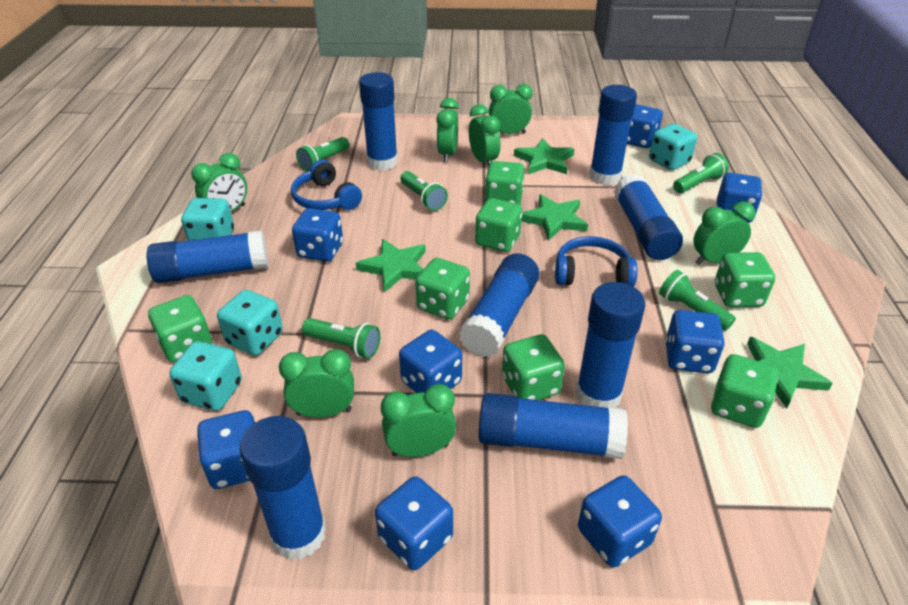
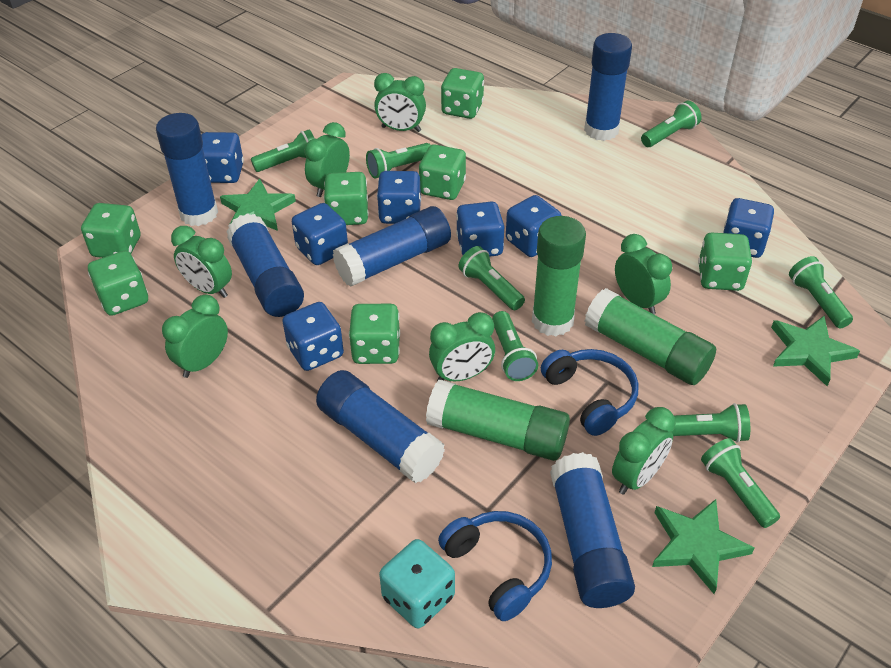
blue dice: 8 -> 7
blue glue stick: 8 -> 6
green flashlight: 5 -> 8
green glue stick: 0 -> 3
green star: 4 -> 3
turquoise dice: 4 -> 1

